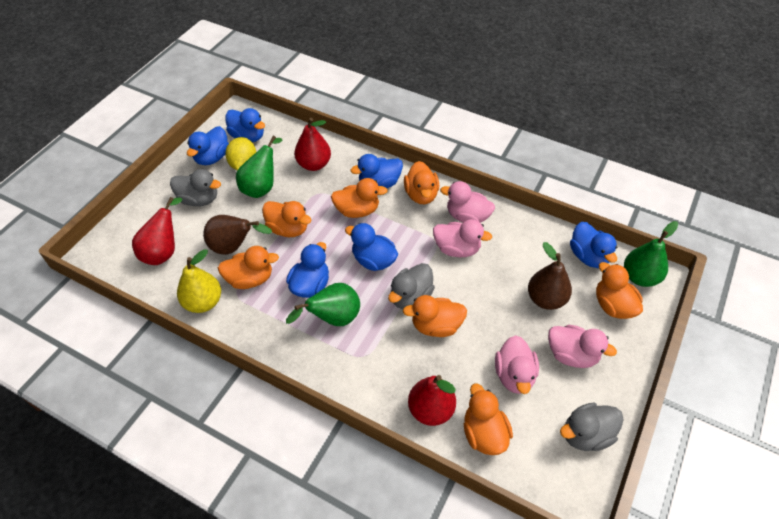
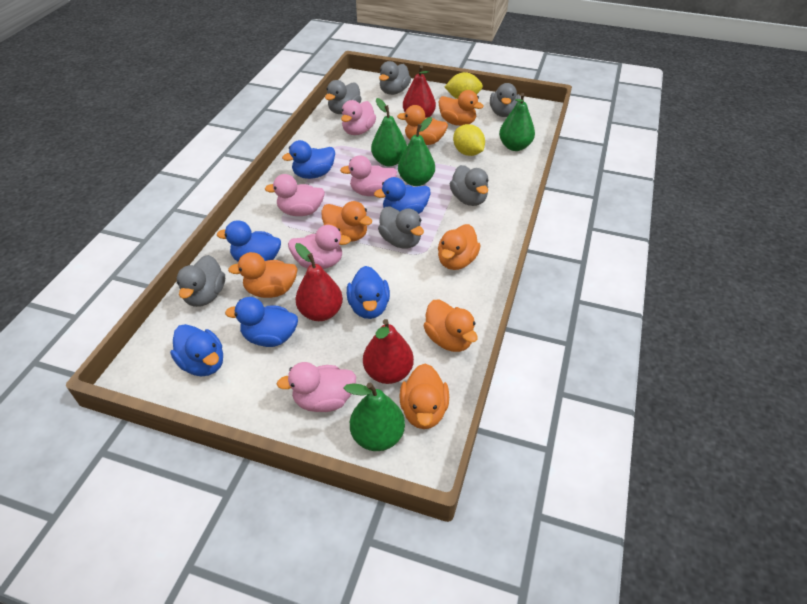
brown pear: 2 -> 0
green pear: 3 -> 4
grey duck: 3 -> 6
pink duck: 4 -> 5
yellow lemon: 1 -> 2
yellow pear: 1 -> 0

